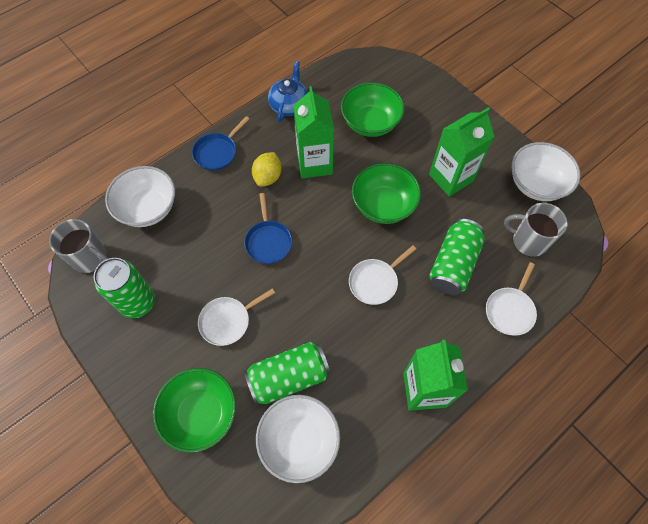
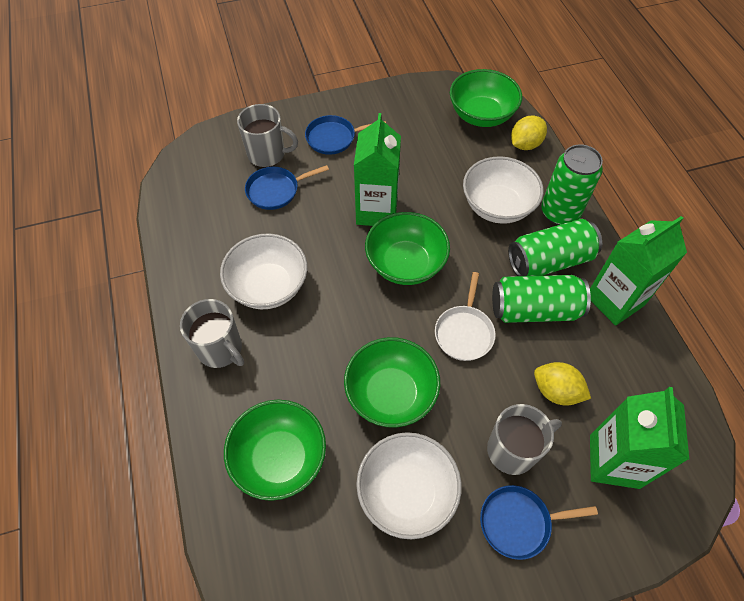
blue pan: 2 -> 3
blue teapot: 1 -> 0
green bowl: 3 -> 4
grey mug: 2 -> 3
white pan: 3 -> 1
yellow lemon: 1 -> 2

